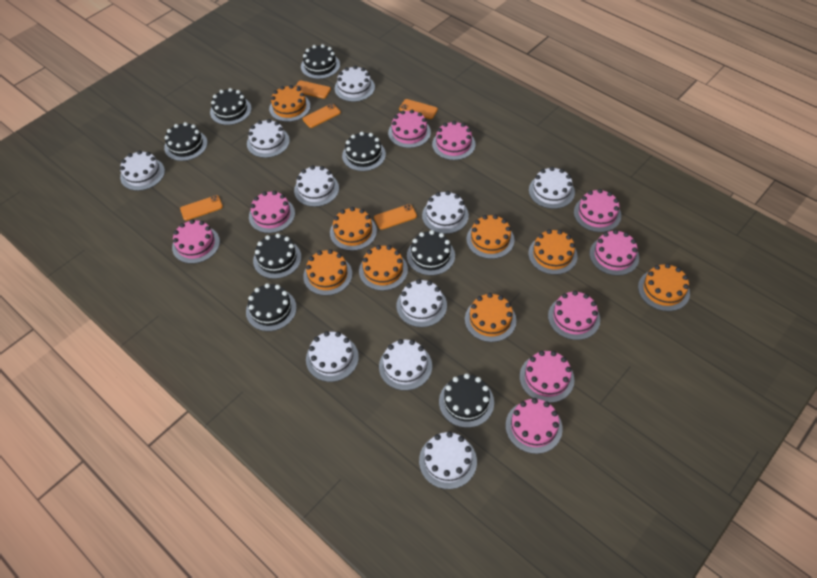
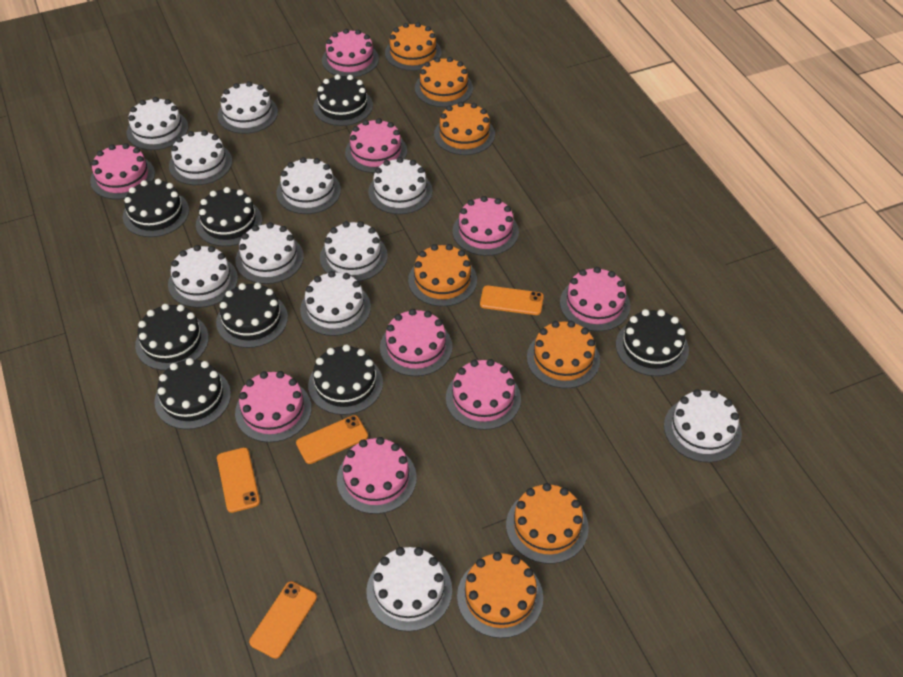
orange cake: 8 -> 7
orange phone: 5 -> 4
white cake: 10 -> 11

